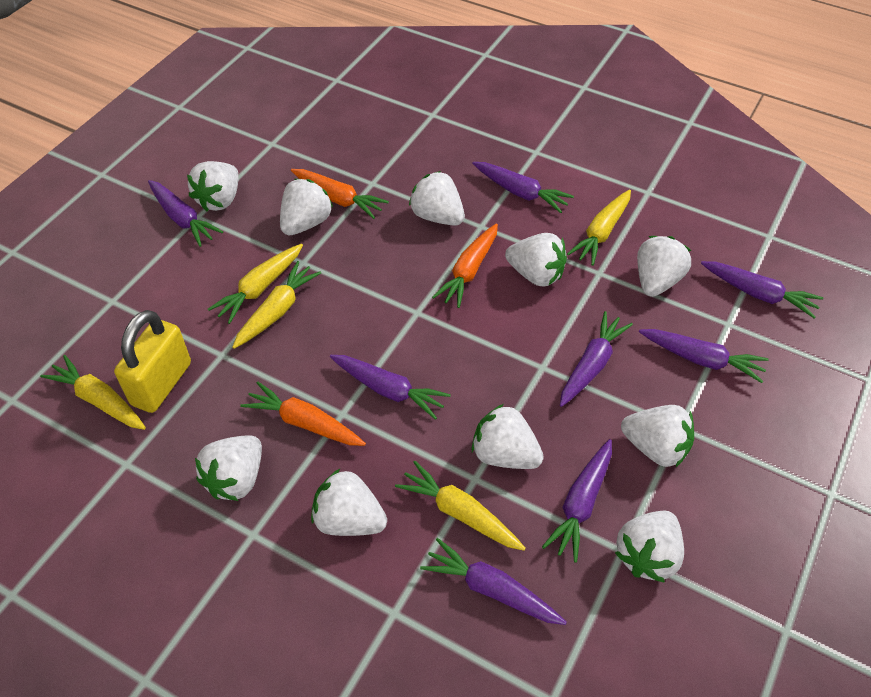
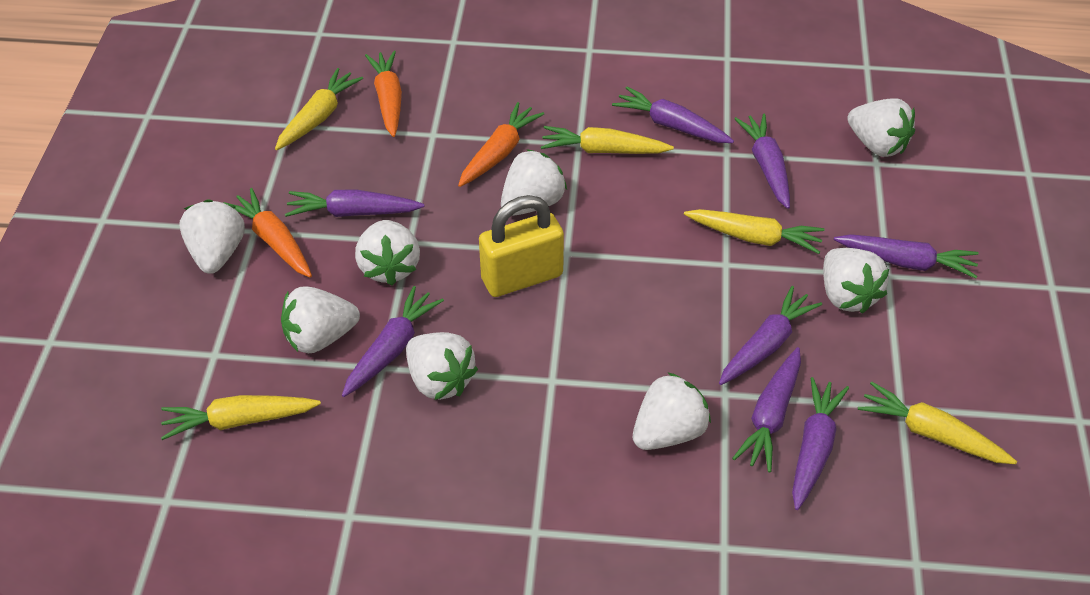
white strawberry: 10 -> 8

